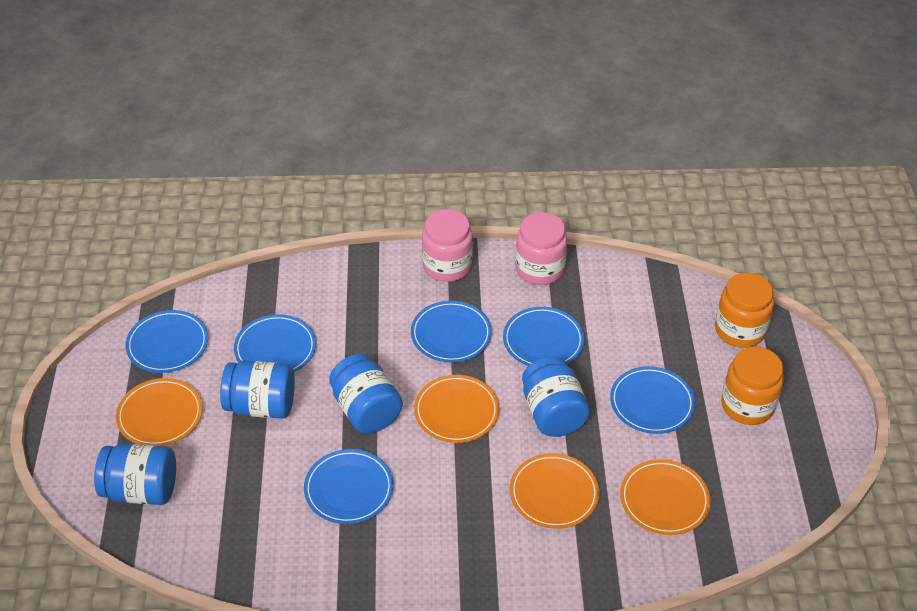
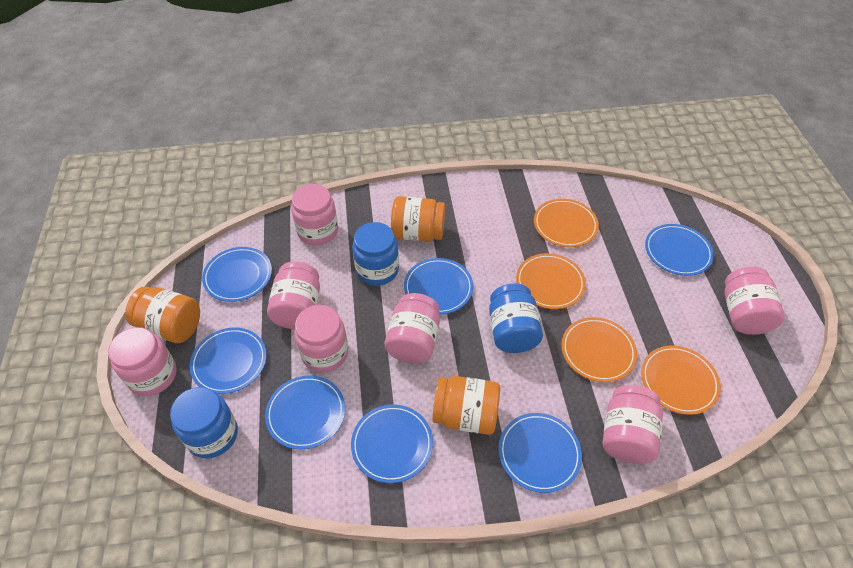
blue jar: 4 -> 3
blue plate: 6 -> 7
orange jar: 2 -> 3
pink jar: 2 -> 7

